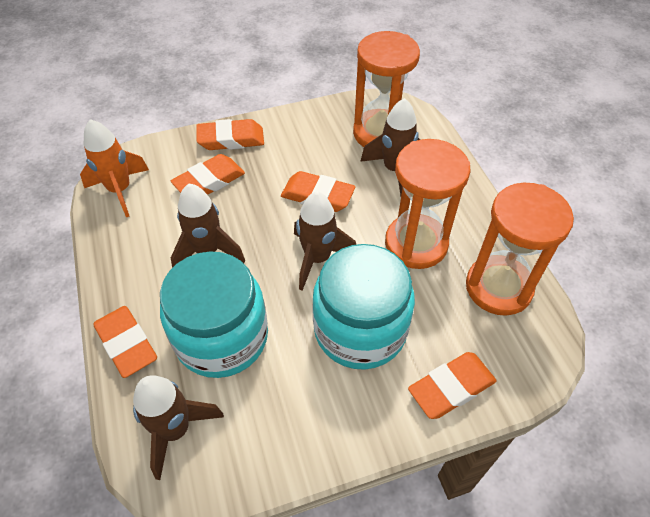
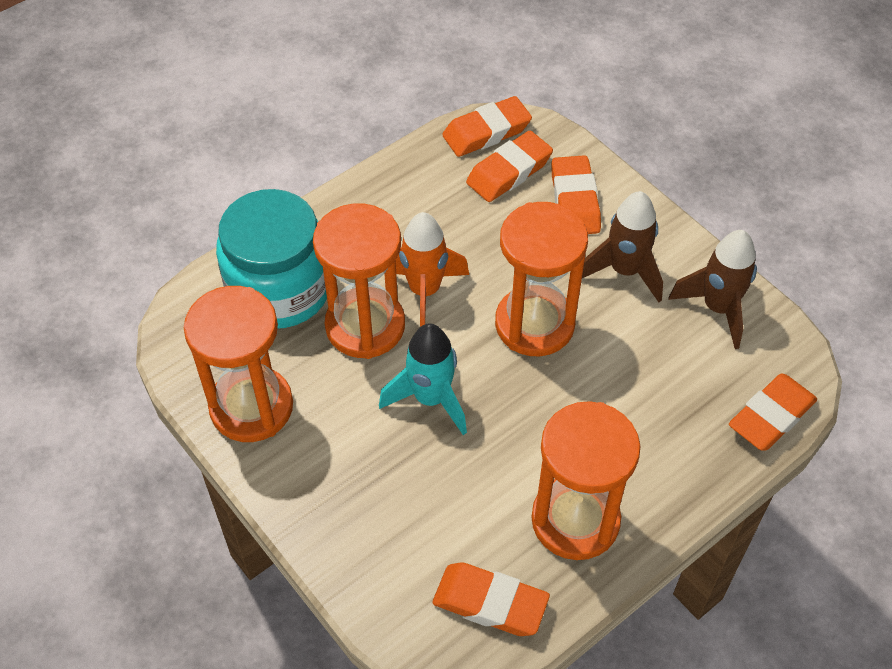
brown rocket: 4 -> 2
orange hourglass: 3 -> 4
turquoise jar: 2 -> 1
turquoise rocket: 0 -> 1

